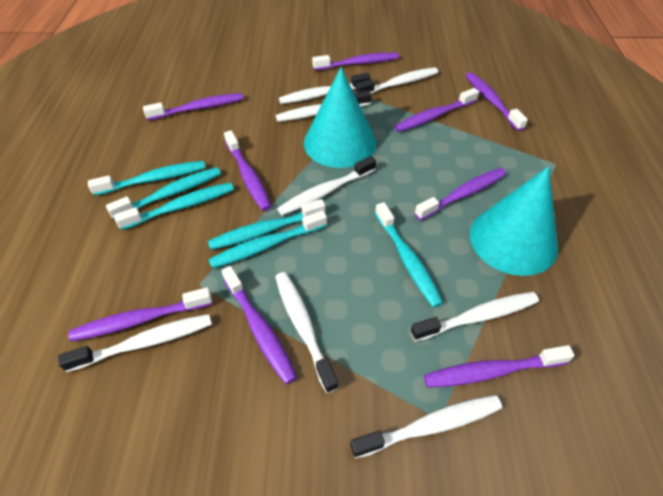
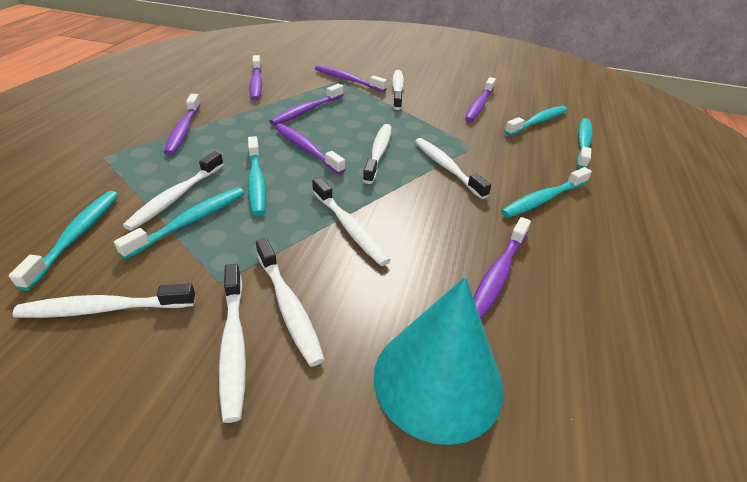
purple toothbrush: 9 -> 7
turquoise cone: 2 -> 1

